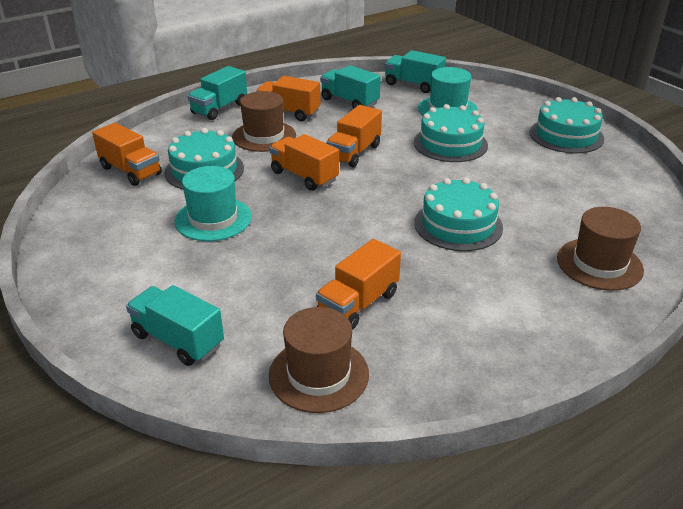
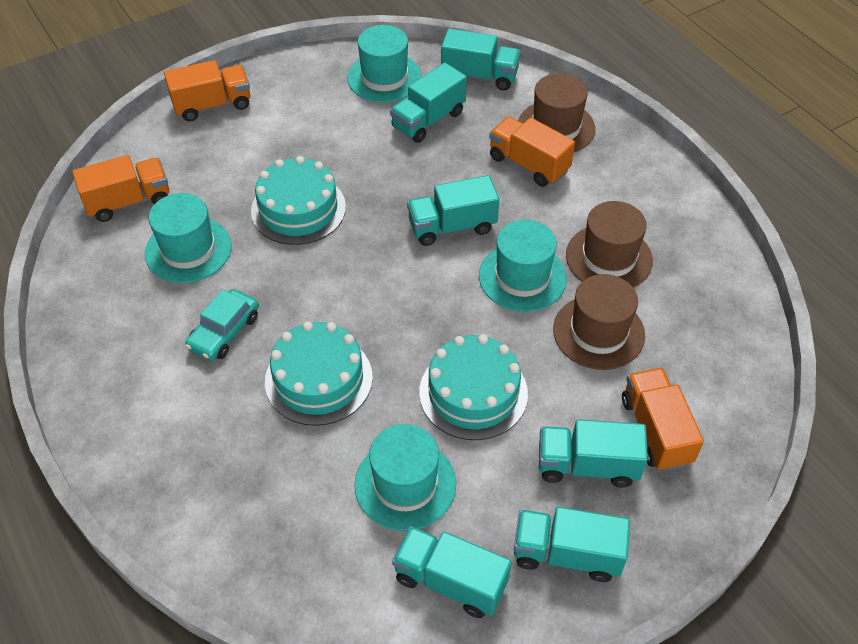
orange truck: 5 -> 4
turquoise cake: 4 -> 3
turquoise car: 0 -> 1
turquoise hat: 2 -> 4
turquoise truck: 4 -> 6

